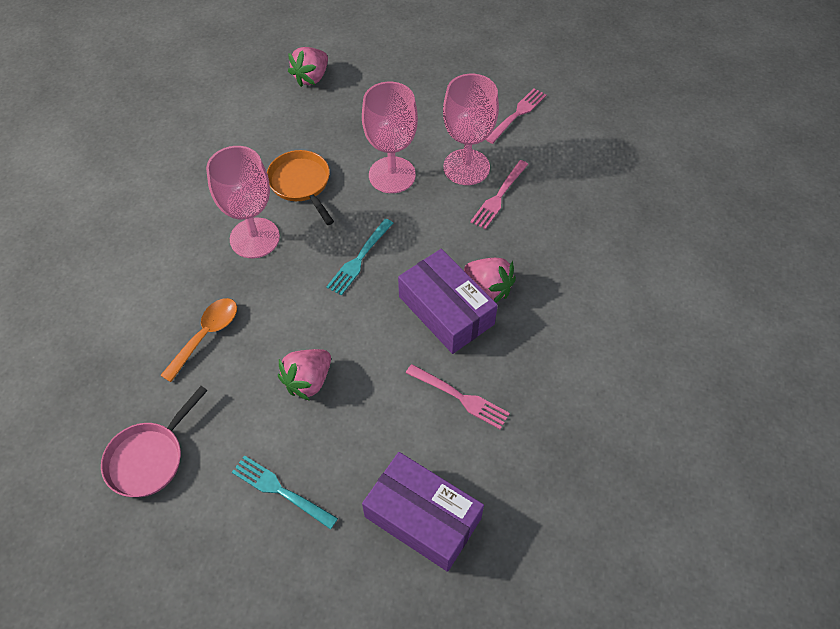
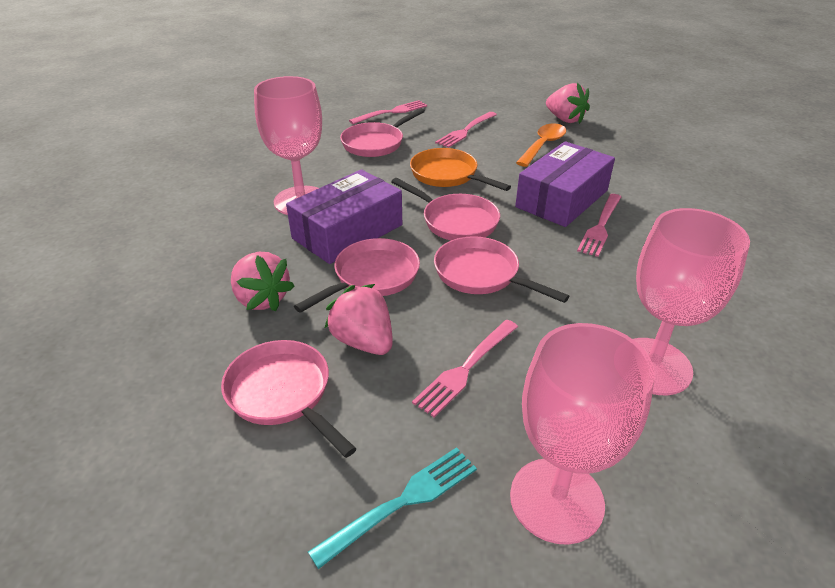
pink fork: 3 -> 4
pink pan: 1 -> 5
turquoise fork: 2 -> 1

